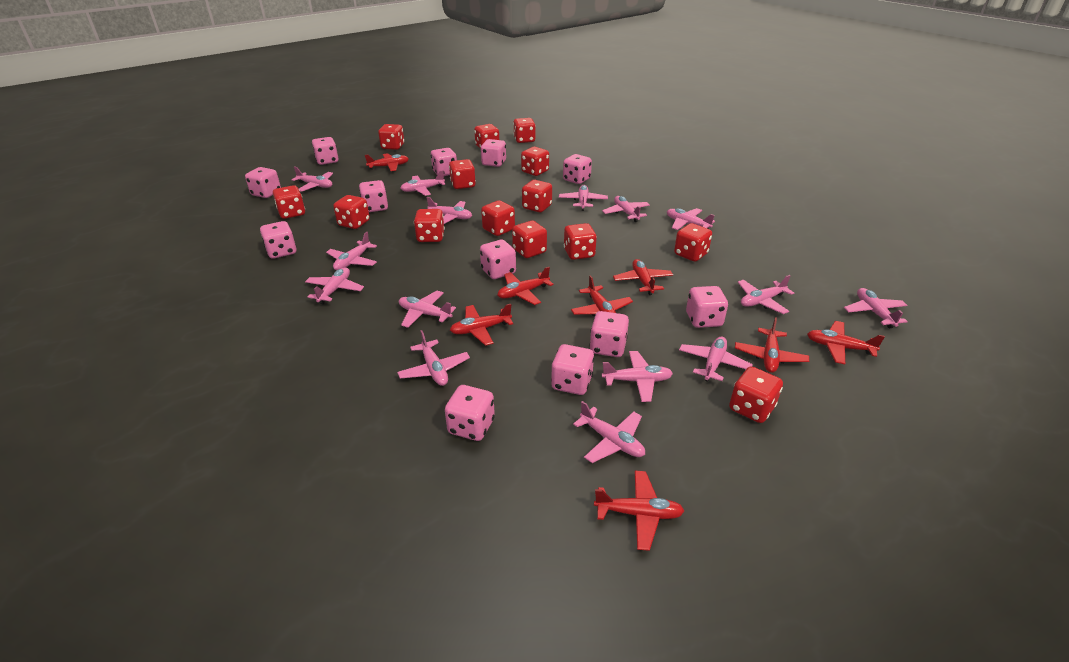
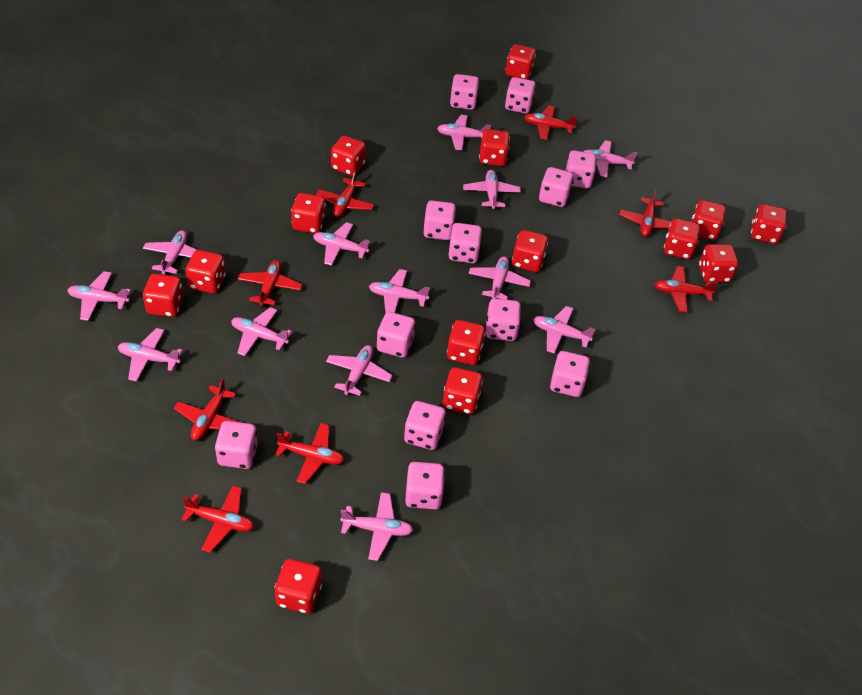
pink plane: 15 -> 13

